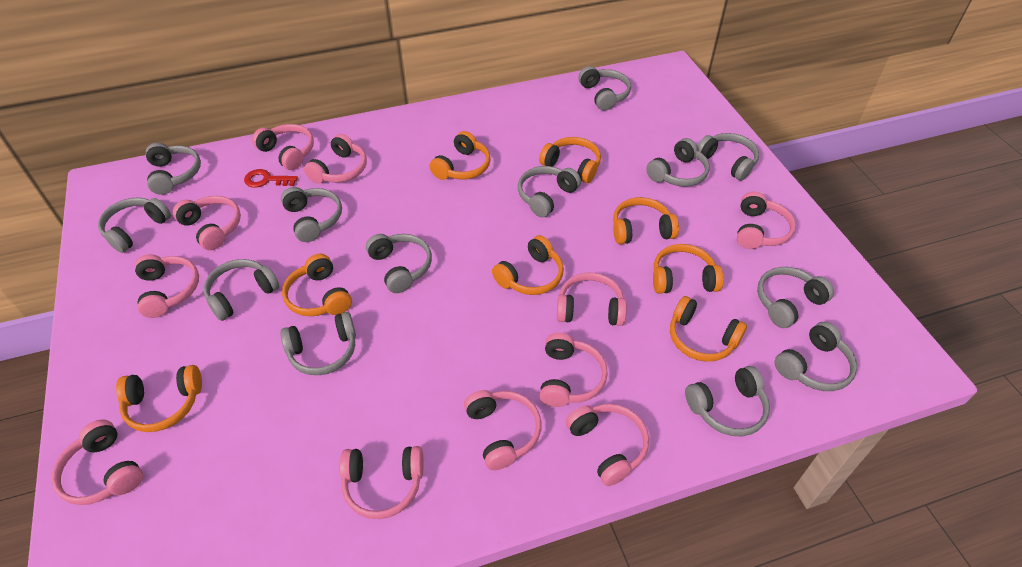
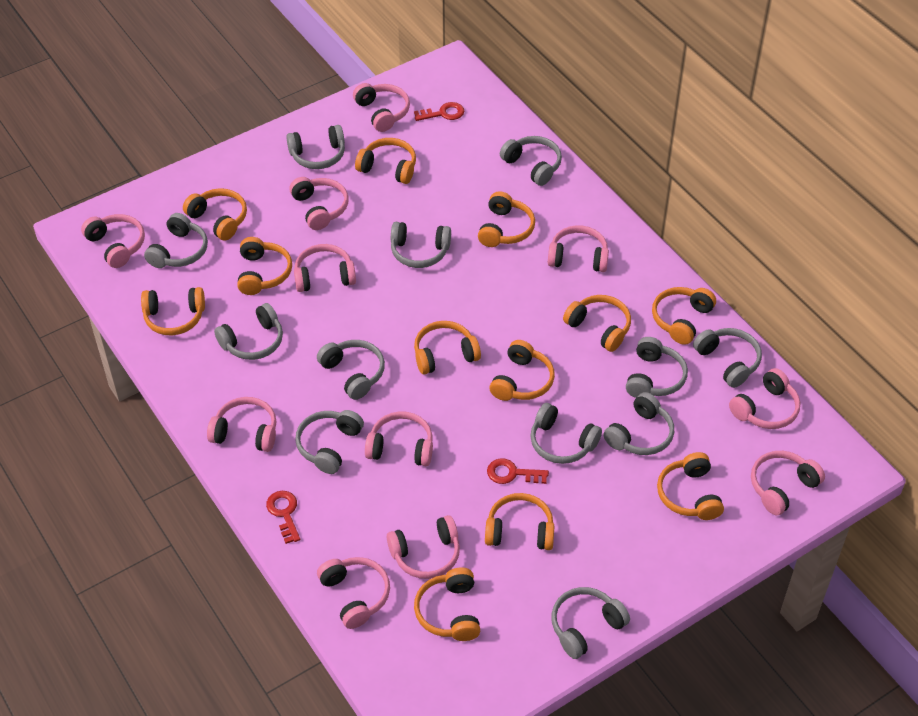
grey headphones: 13 -> 12
orange headphones: 8 -> 12
red key: 1 -> 3

